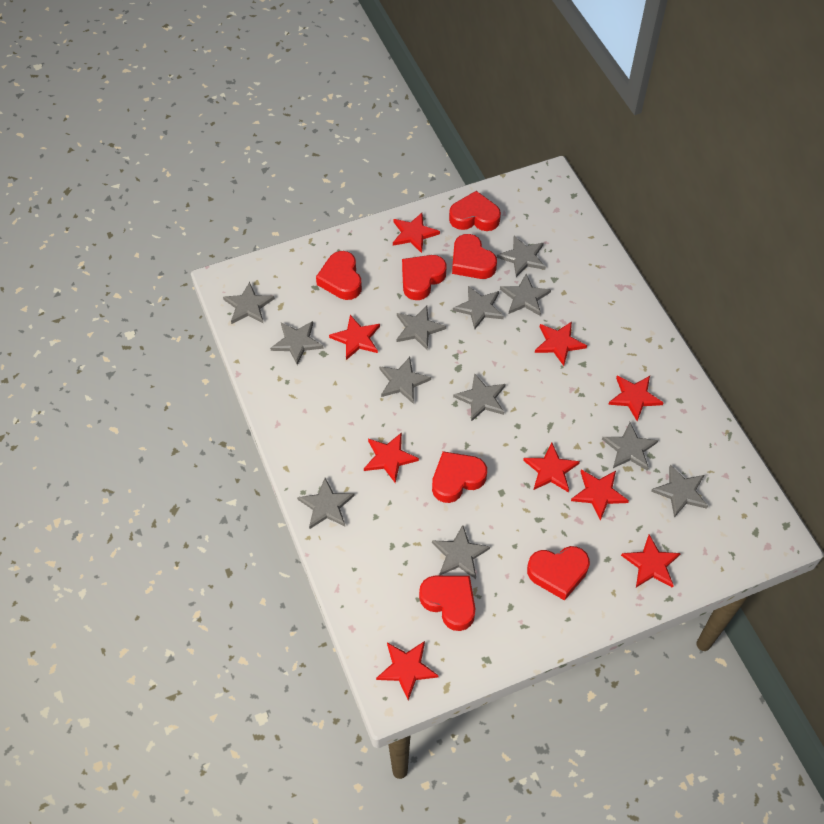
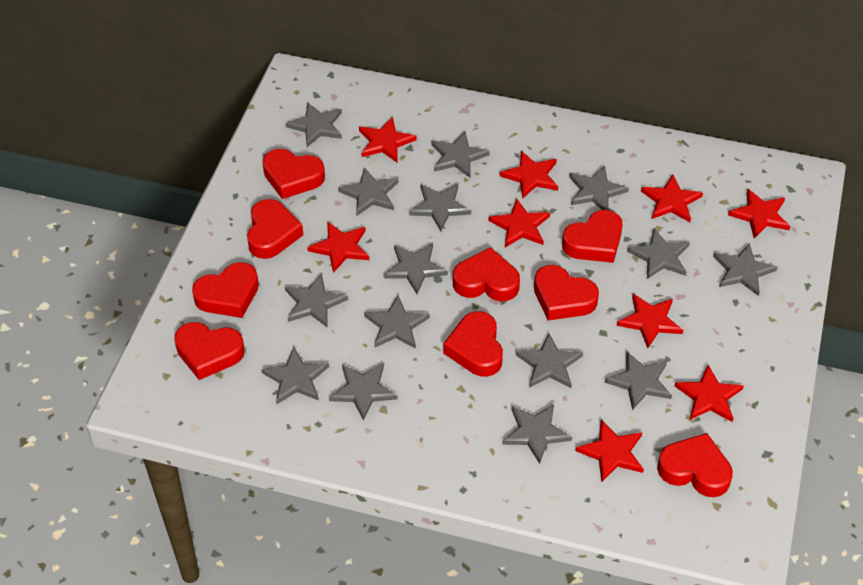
grey star: 12 -> 15
red heart: 7 -> 9

